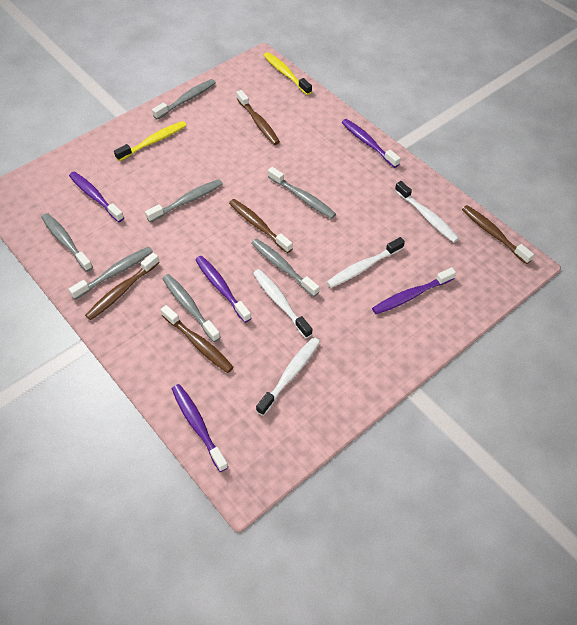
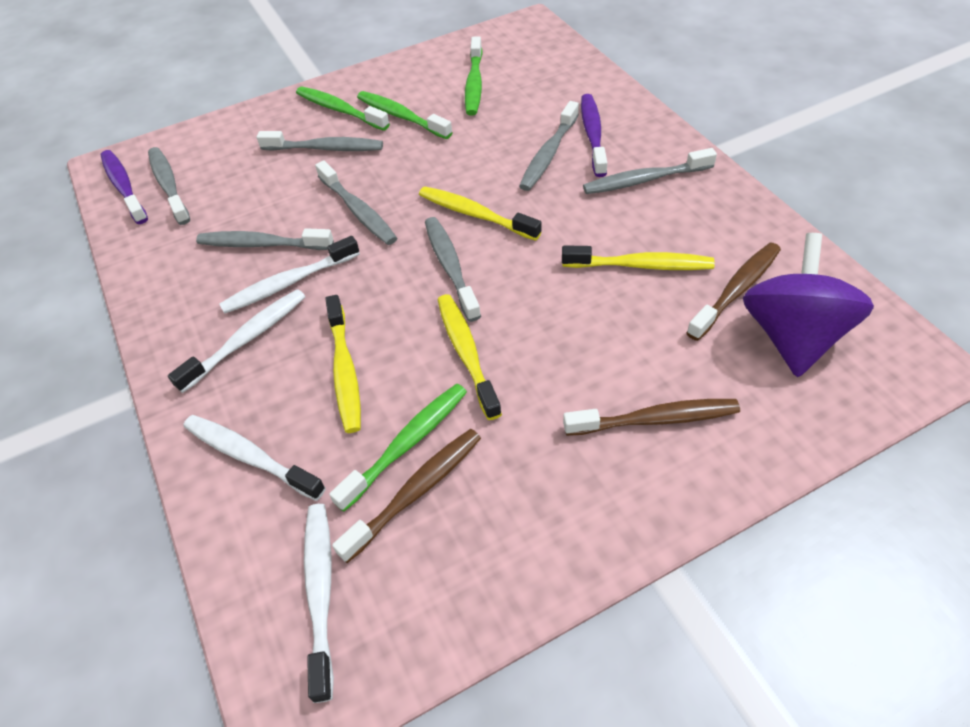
brown toothbrush: 5 -> 3
green toothbrush: 0 -> 4
purple spinning top: 0 -> 1
purple toothbrush: 5 -> 2
yellow toothbrush: 2 -> 4

